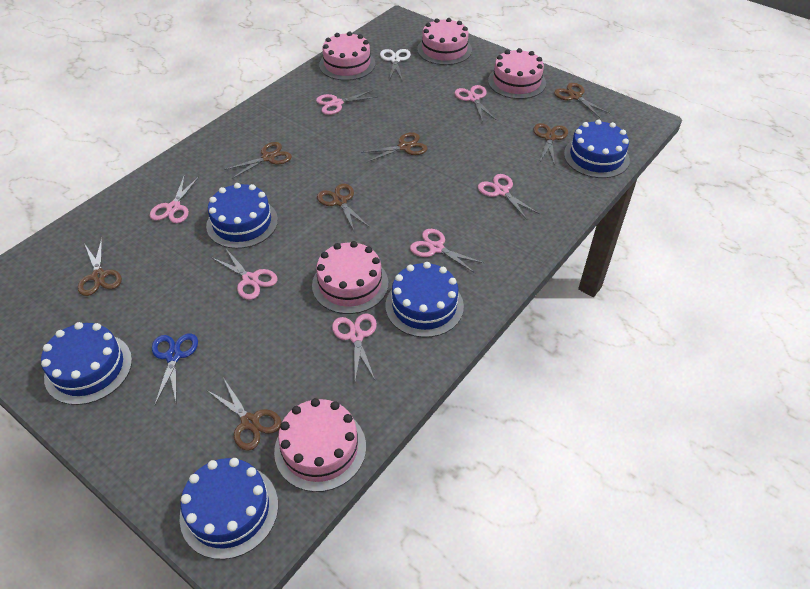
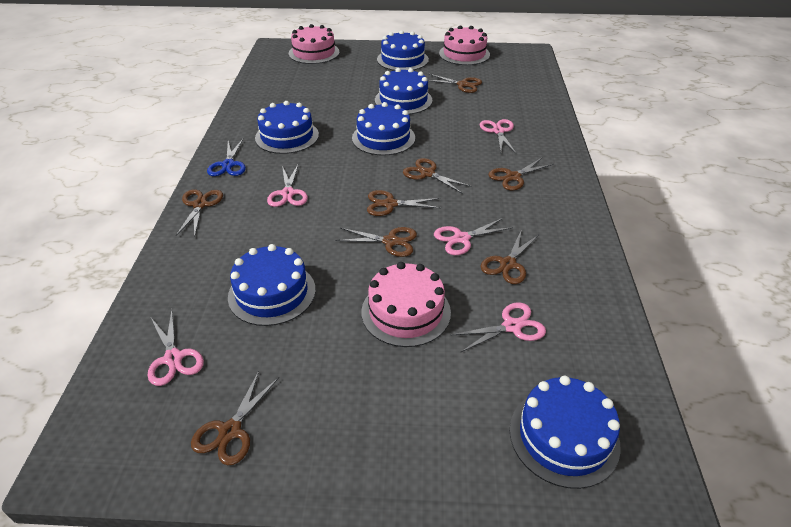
blue cake: 5 -> 6
brown scissors: 7 -> 8
pink cake: 5 -> 3
pink scissors: 7 -> 5
white scissors: 1 -> 0

